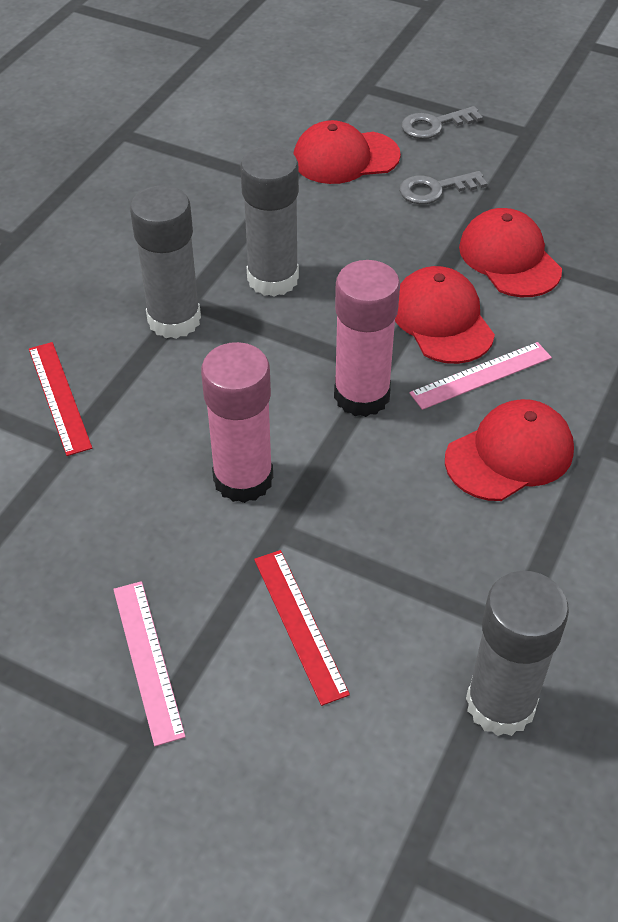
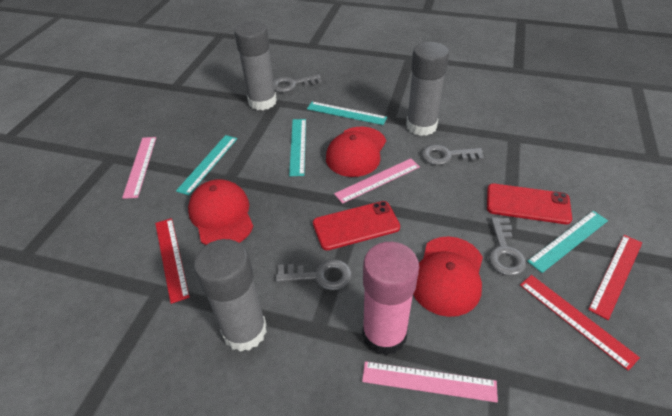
grey key: 2 -> 4
pink glue stick: 2 -> 1
pink ruler: 2 -> 3
red cap: 4 -> 3
red phone: 0 -> 2
red ruler: 2 -> 3
turquoise ruler: 0 -> 4

